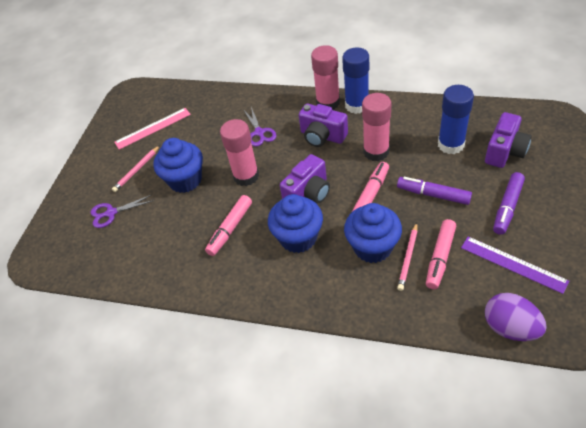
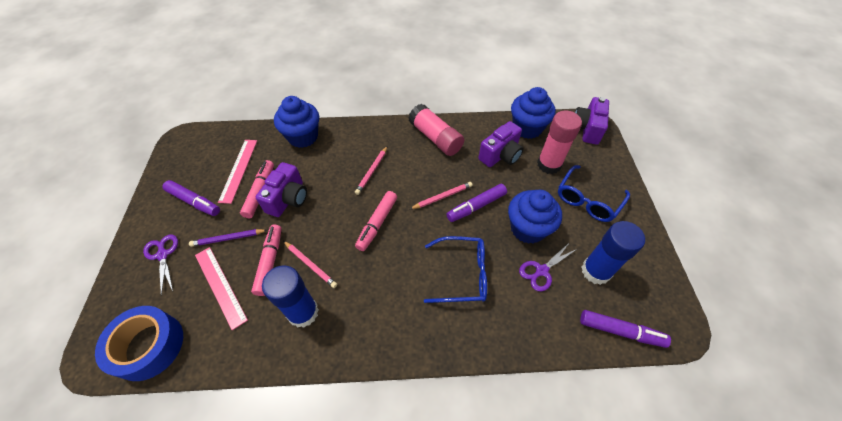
blue glasses: 0 -> 2
blue tape: 0 -> 1
pink glue stick: 3 -> 2
pink pencil: 2 -> 3
pink ruler: 1 -> 2
purple egg: 1 -> 0
purple marker: 2 -> 3
purple pencil: 0 -> 1
purple ruler: 1 -> 0

